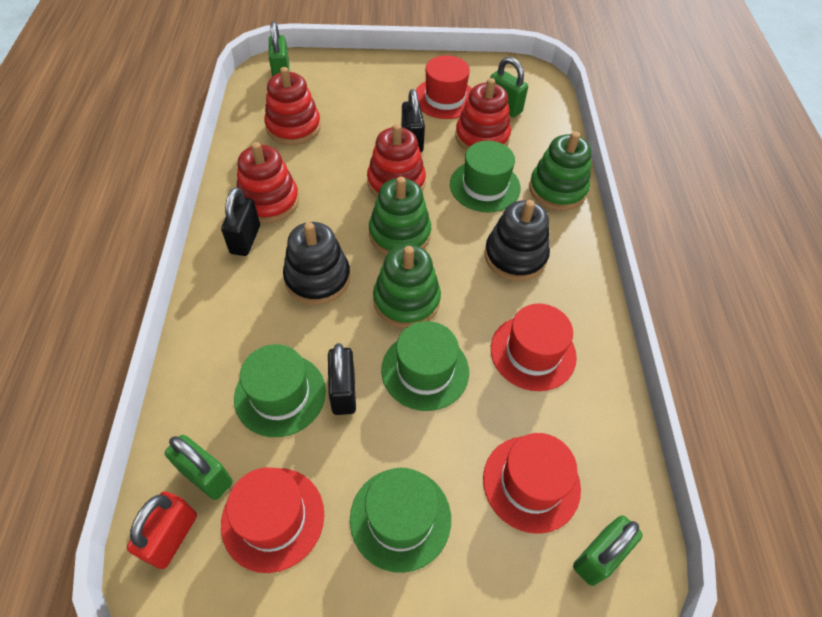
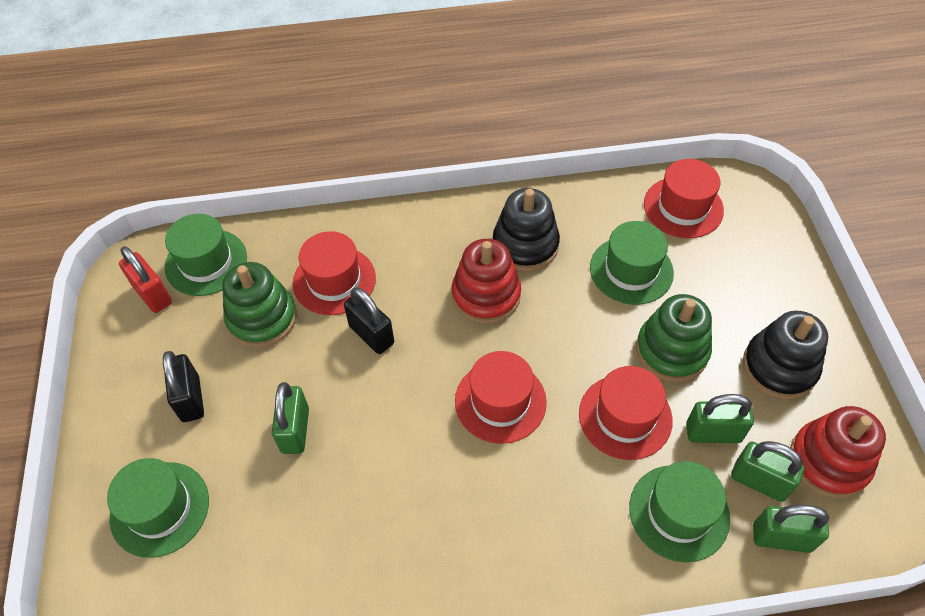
black padlock: 3 -> 2
green stacking toy: 3 -> 2
red stacking toy: 4 -> 2

